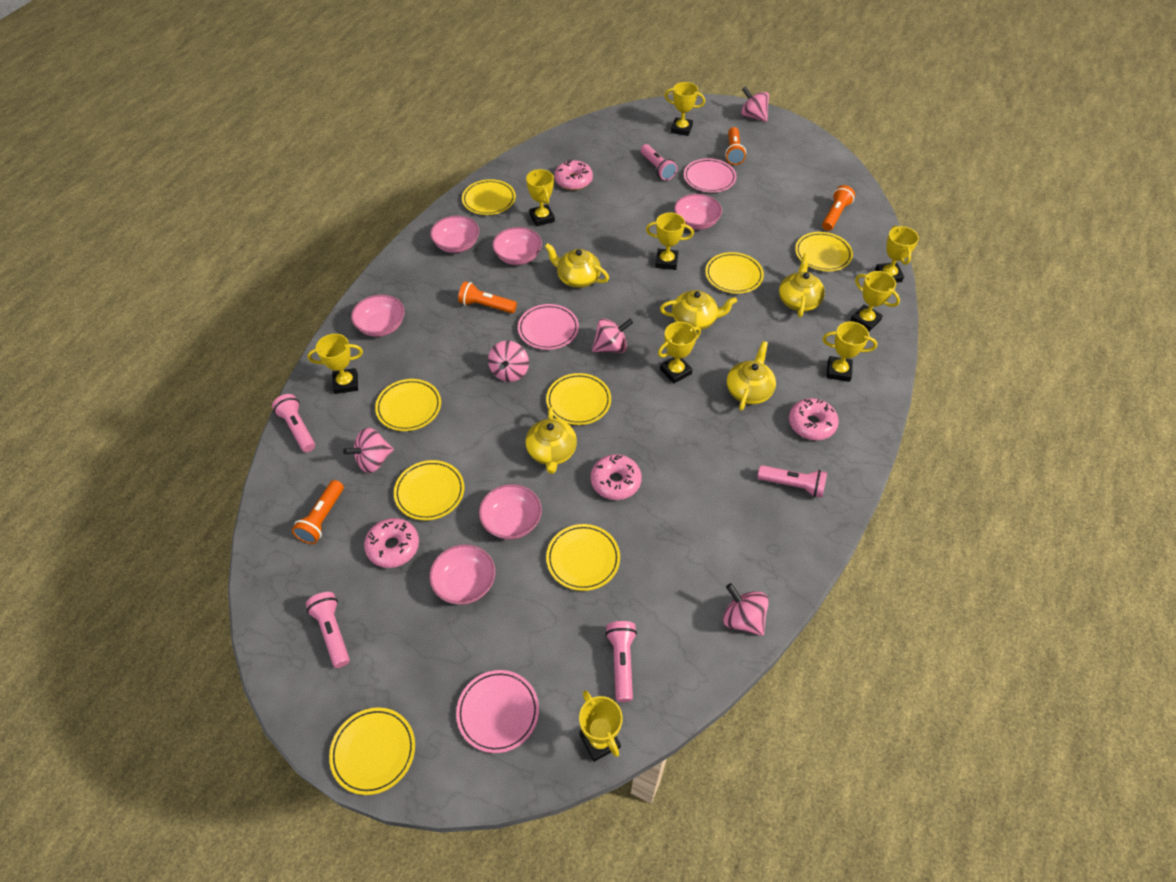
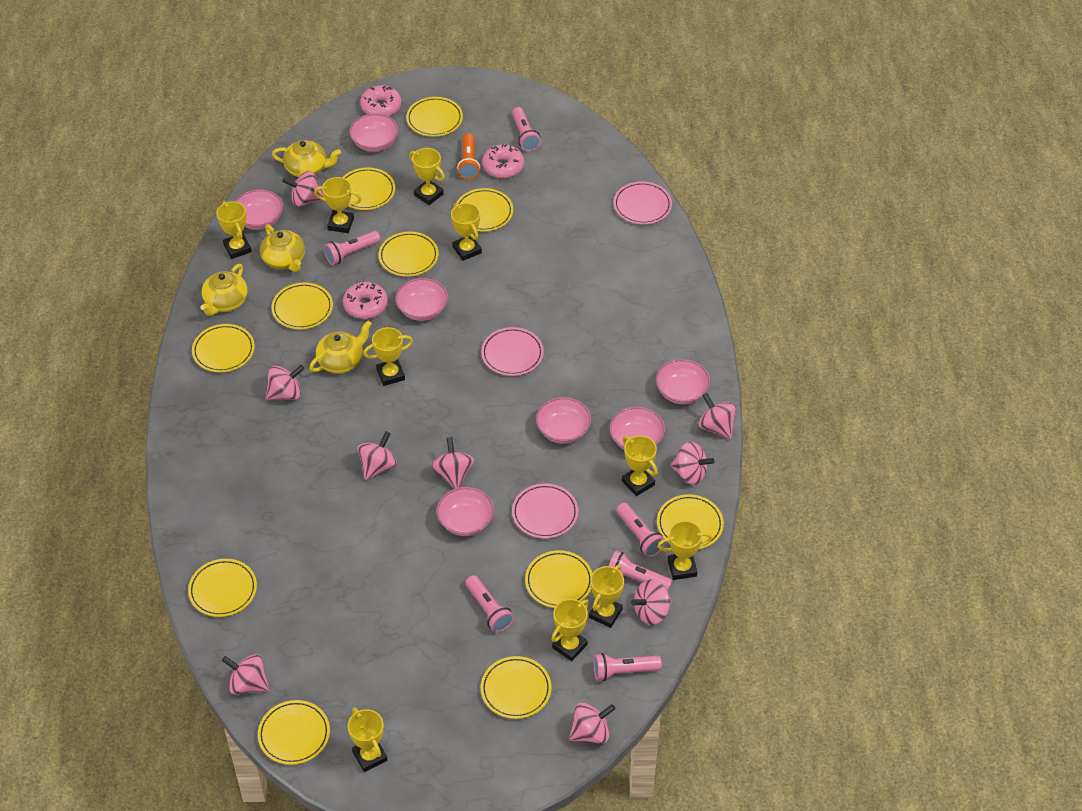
orange flashlight: 4 -> 1
pink bowl: 6 -> 7
pink donut: 4 -> 3
pink flashlight: 5 -> 6
pink spinning top: 5 -> 9
yellow plate: 8 -> 11
yellow teapot: 5 -> 4
yellow trophy: 9 -> 10

